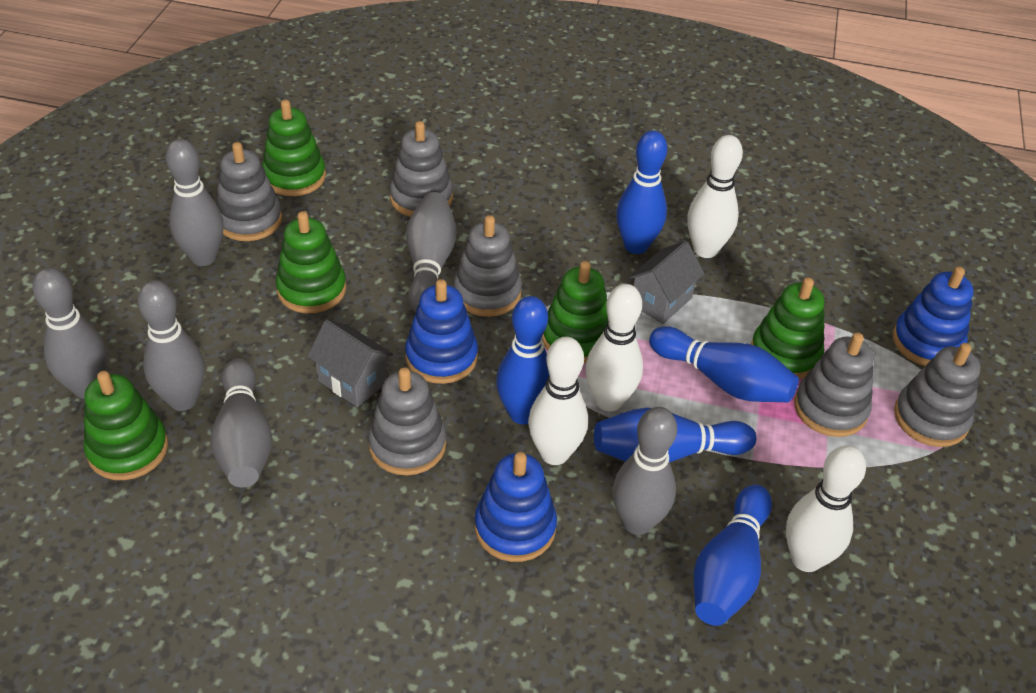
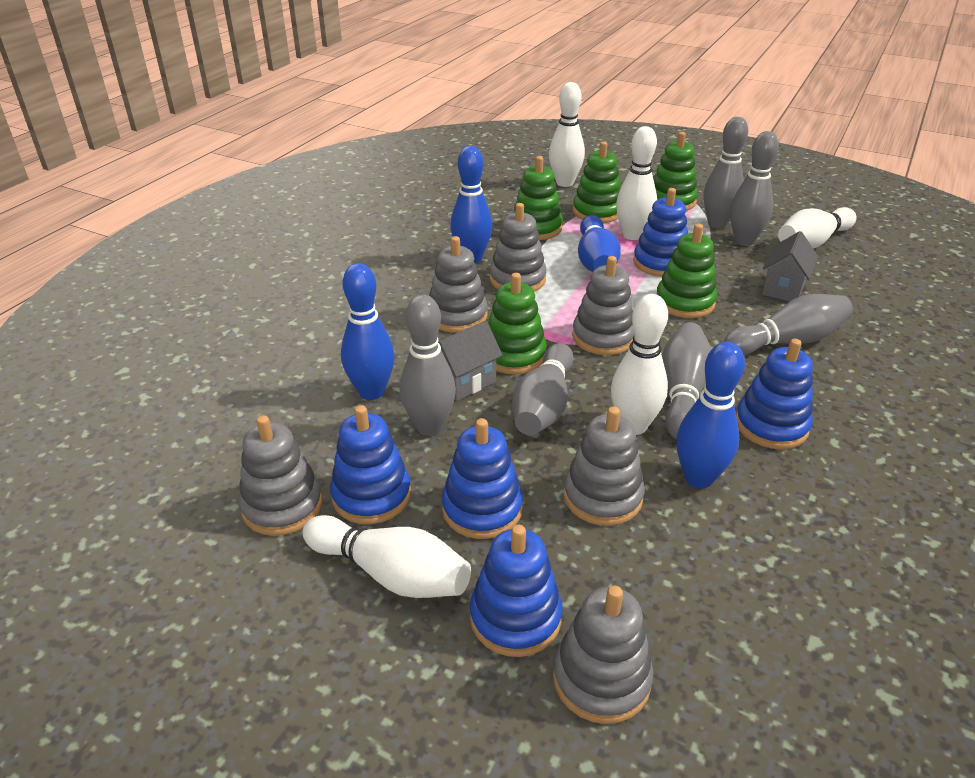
blue bowling pin: 5 -> 4
blue stacking toy: 3 -> 5
white bowling pin: 4 -> 5

